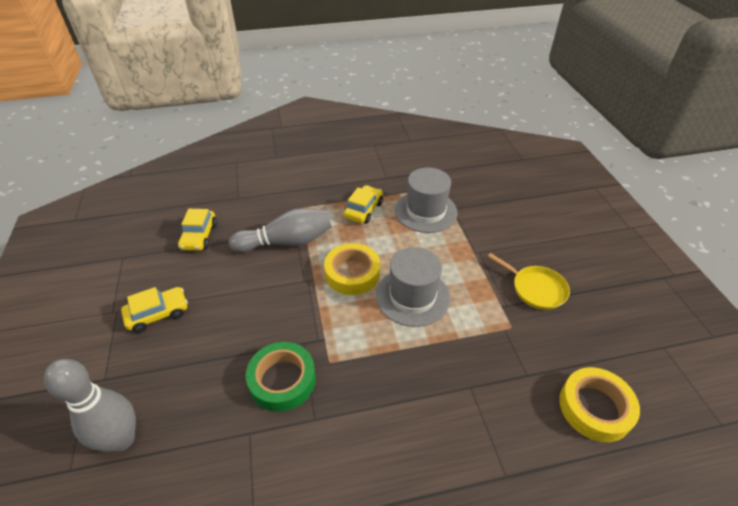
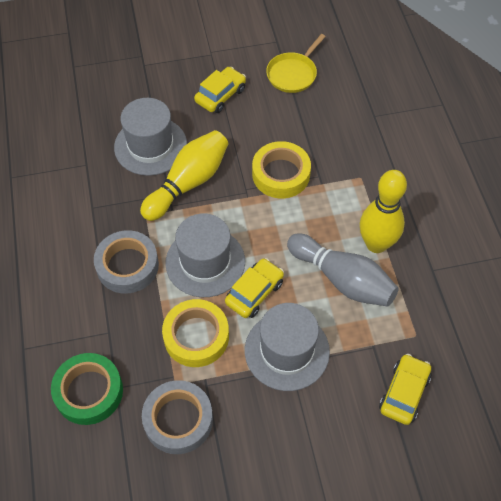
grey bowling pin: 2 -> 1
grey hat: 2 -> 3
grey tape: 0 -> 2
yellow bowling pin: 0 -> 2

